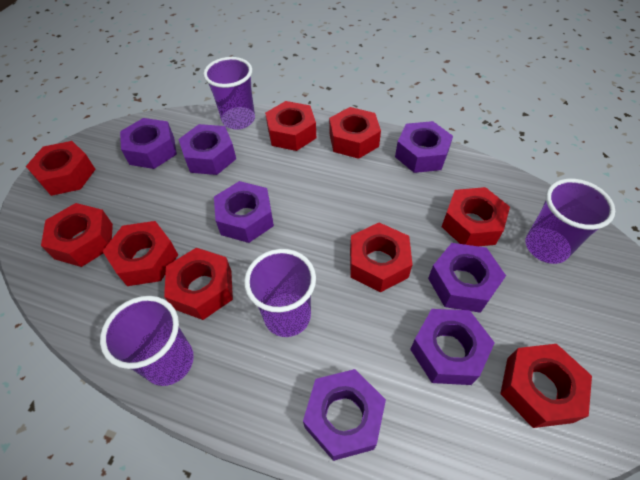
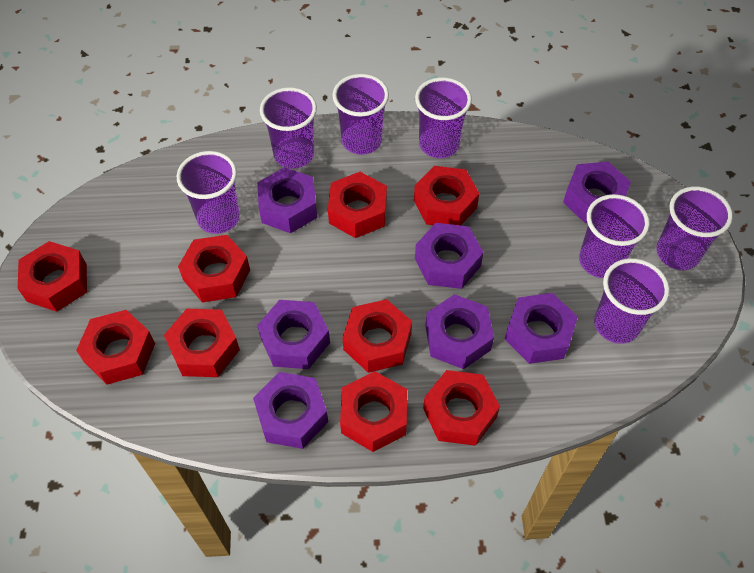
purple cup: 4 -> 7

